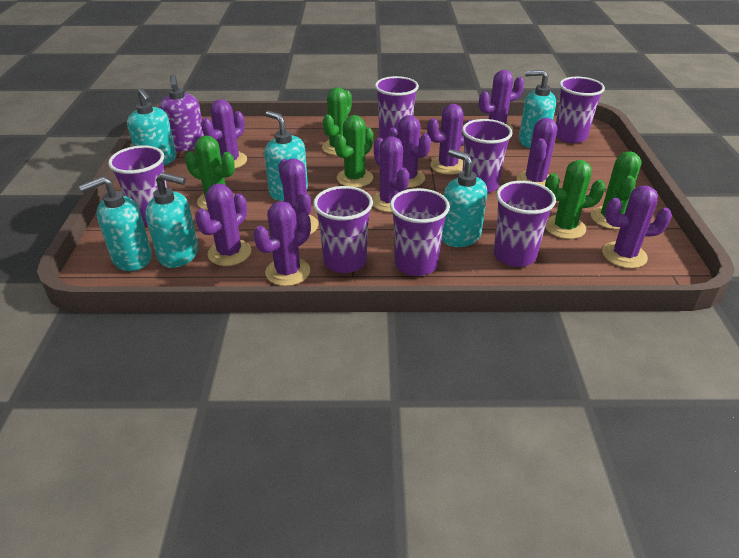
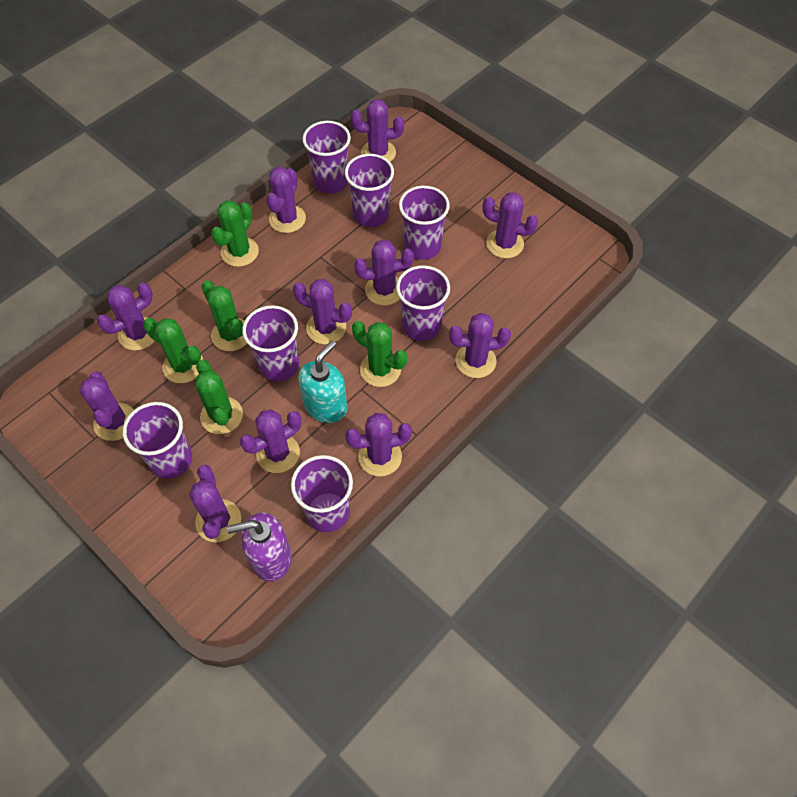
purple cactus: 10 -> 11
turquoise soap dispenser: 6 -> 1

